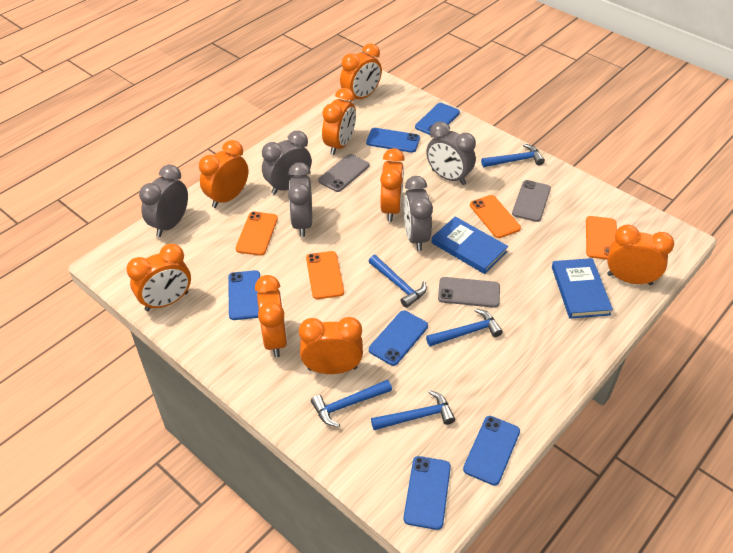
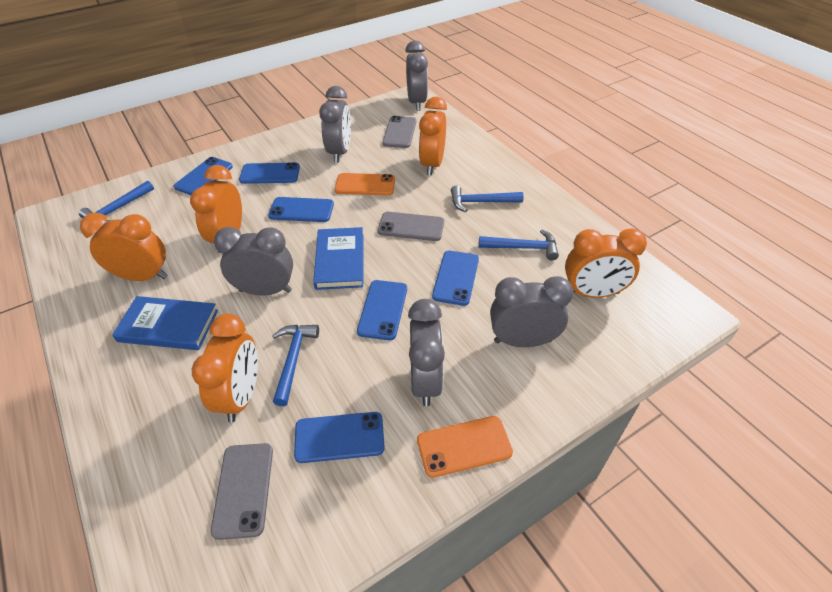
blue hammer: 5 -> 4
orange clock: 8 -> 5
orange phone: 4 -> 2

